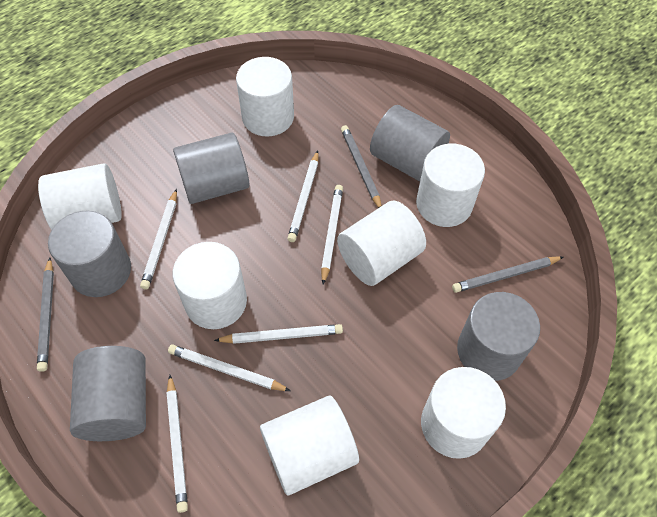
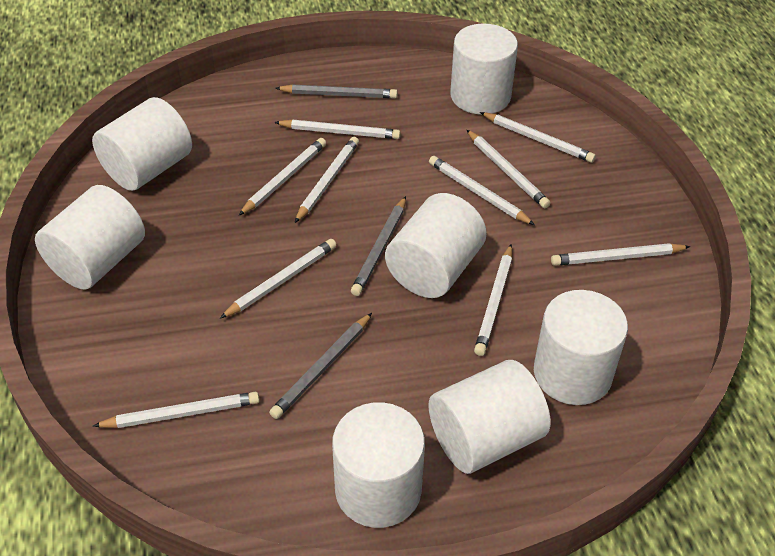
grey cylinder: 5 -> 0
white pencil: 6 -> 10

